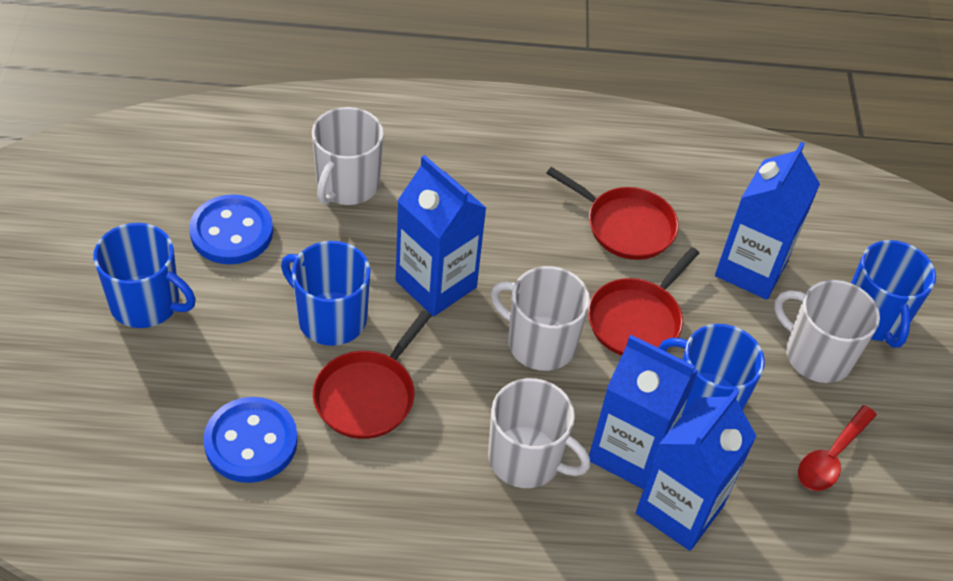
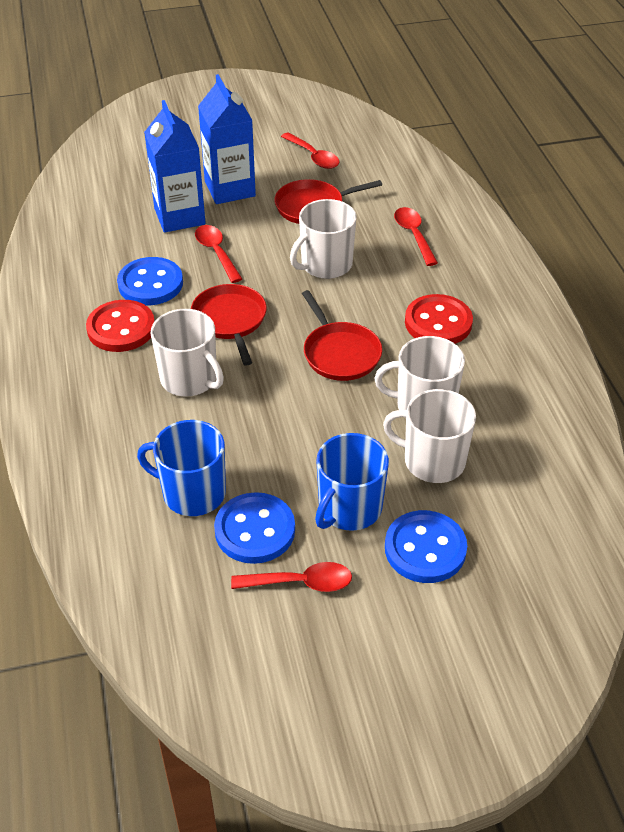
blue button: 2 -> 3
blue carton: 4 -> 2
blue mug: 4 -> 2
red button: 0 -> 2
red spoon: 1 -> 4

